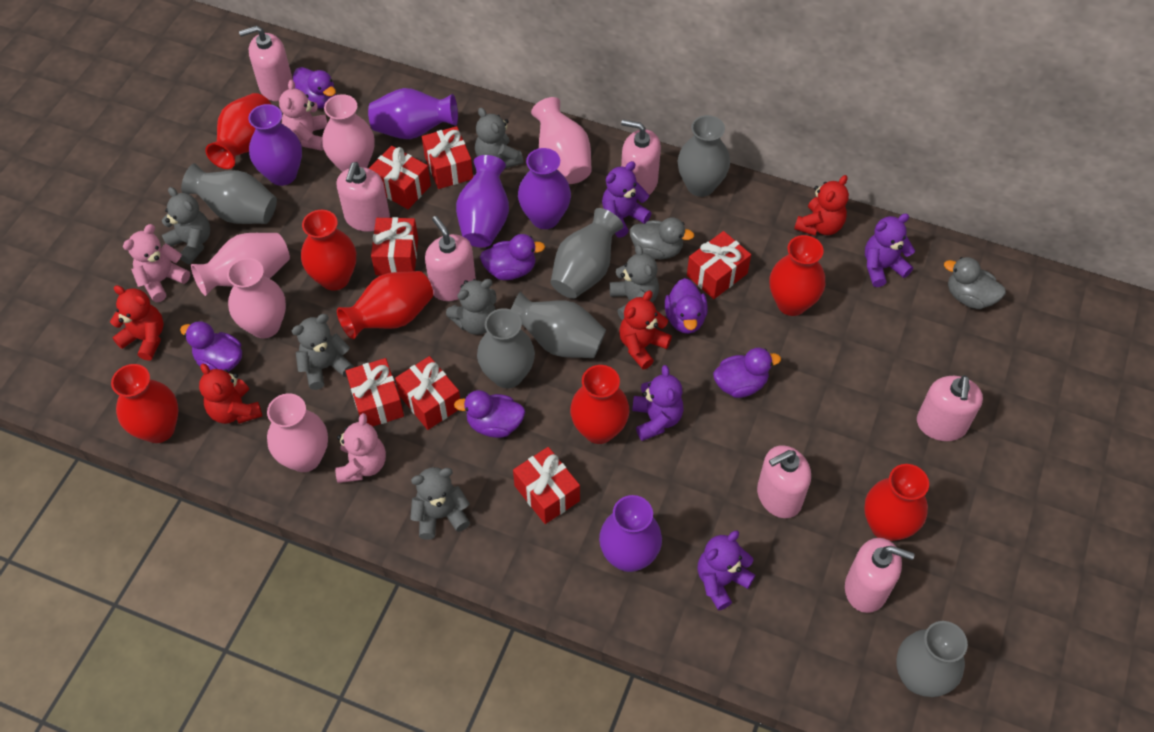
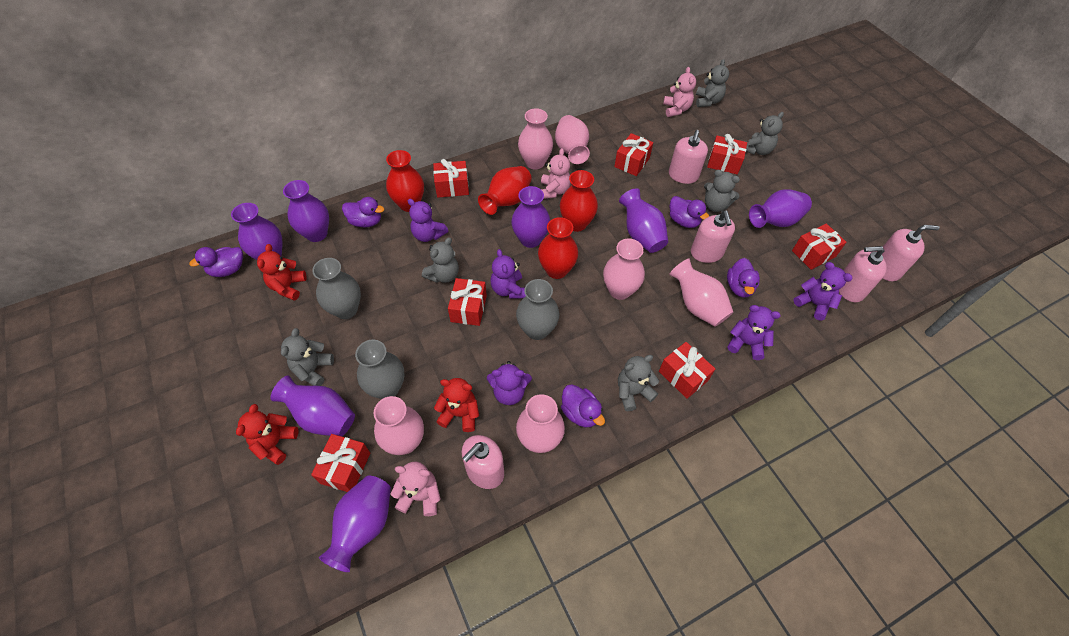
grey duck: 2 -> 0
grey vase: 6 -> 3
pink soap dispenser: 7 -> 5
pink vase: 5 -> 6
purple duck: 6 -> 5
purple teddy bear: 4 -> 5
purple vase: 5 -> 7
red teddy bear: 4 -> 3
red vase: 7 -> 4

